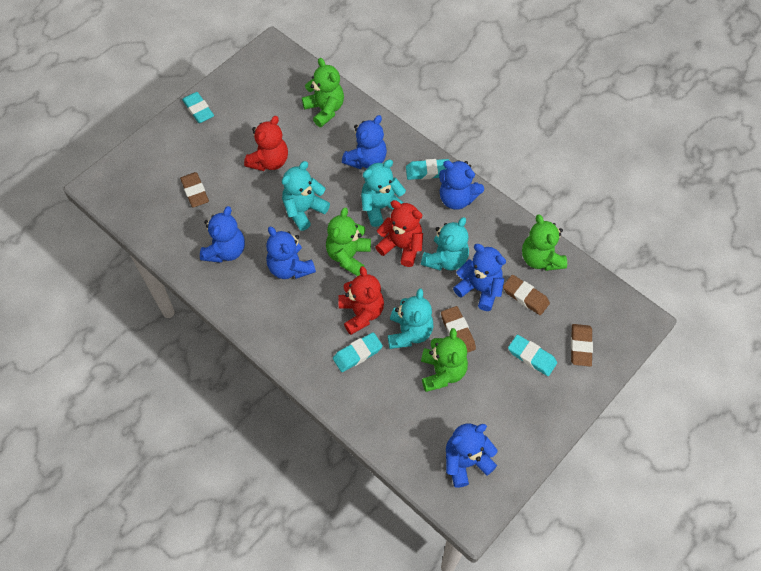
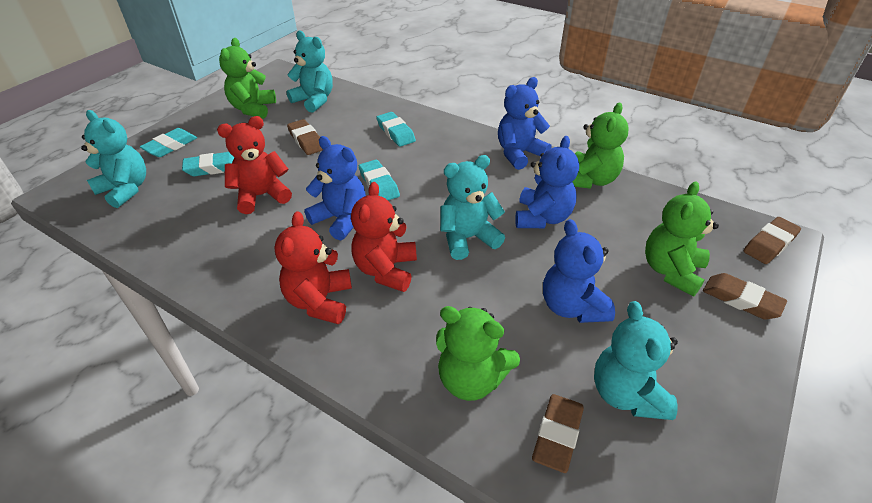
blue teddy bear: 6 -> 4

